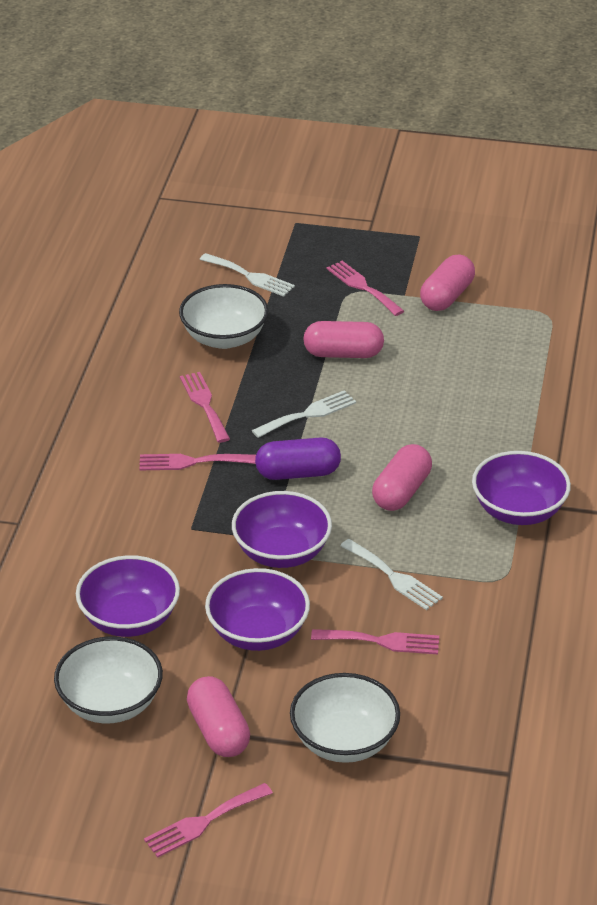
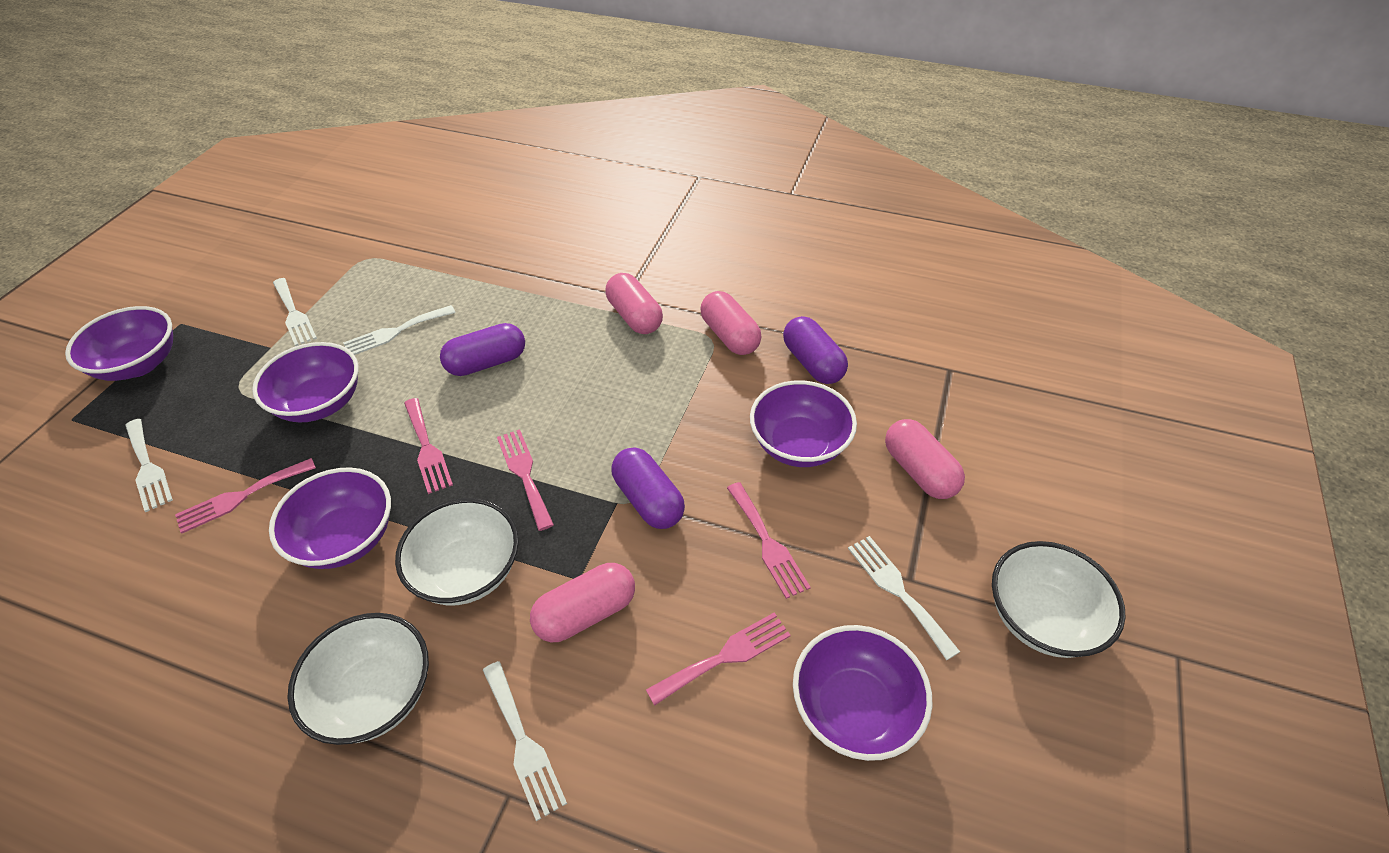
purple bowl: 4 -> 5
purple capsule: 1 -> 3
white fork: 3 -> 5

